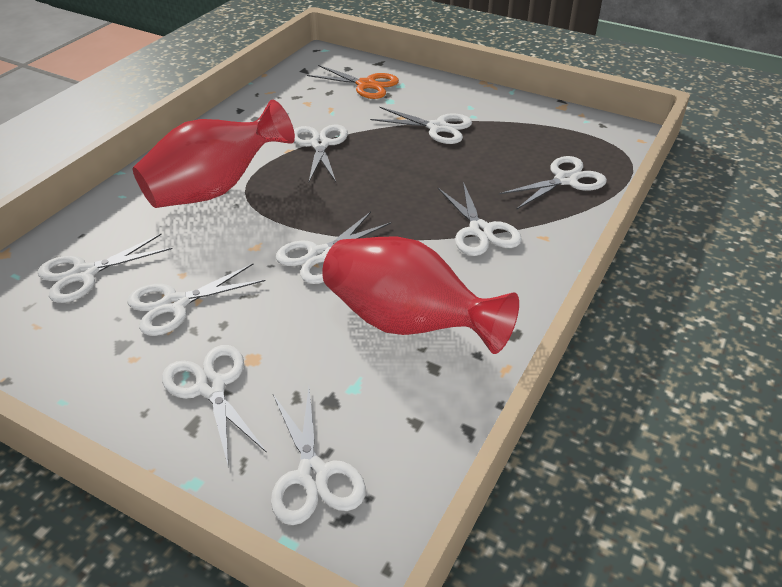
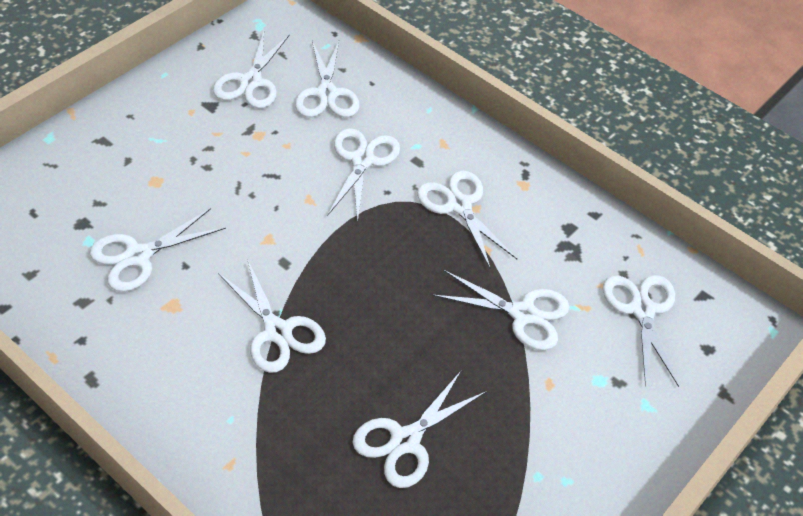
orange scissors: 1 -> 0
red vase: 2 -> 0

